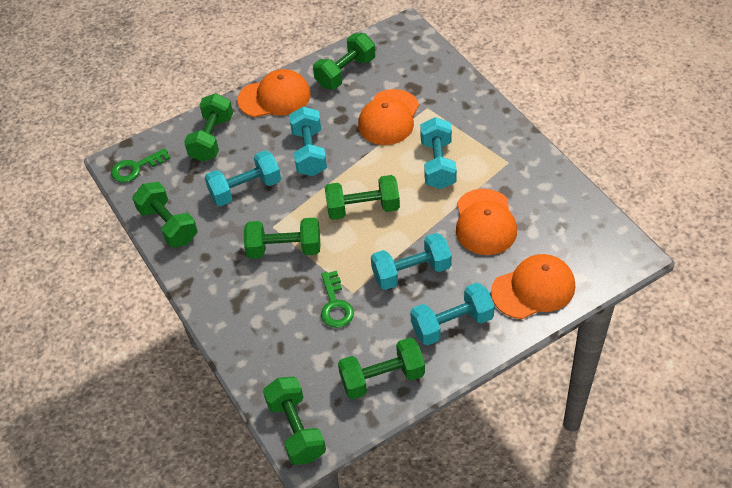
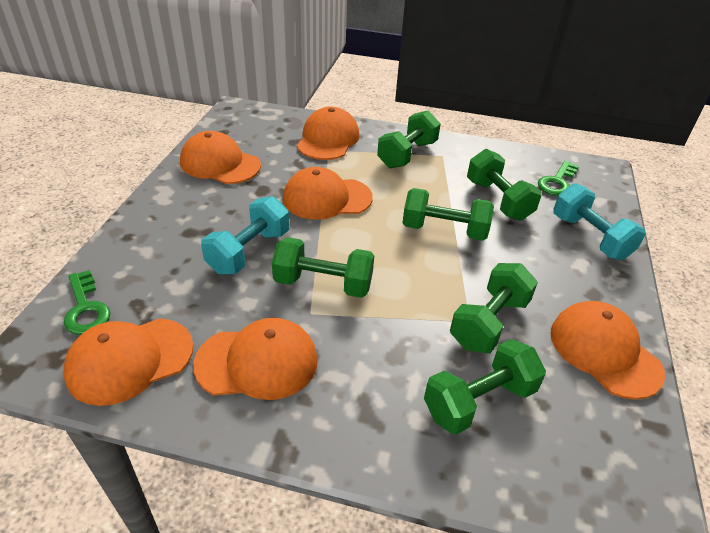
green dumbbell: 7 -> 6
orange cap: 4 -> 6
turquoise dumbbell: 5 -> 2

